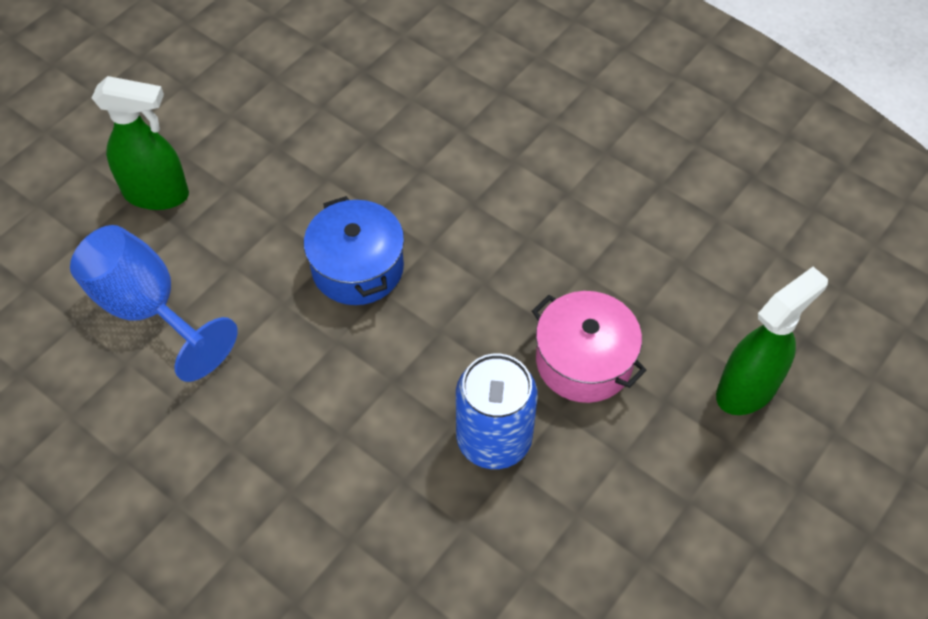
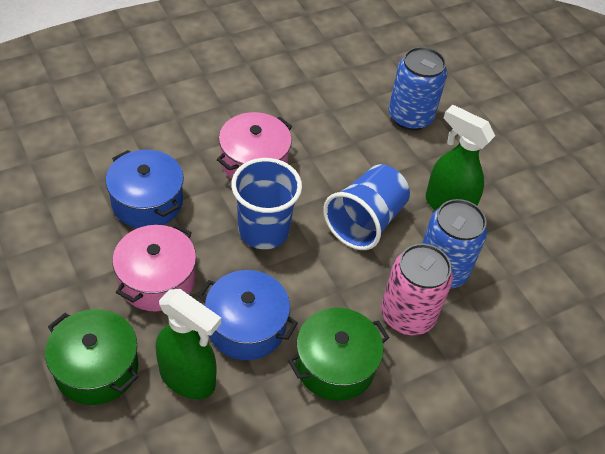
blue can: 1 -> 2
blue cup: 0 -> 2
blue goblet: 1 -> 0
blue pot: 1 -> 2
green pot: 0 -> 2
pink can: 0 -> 1
pink pot: 1 -> 2

